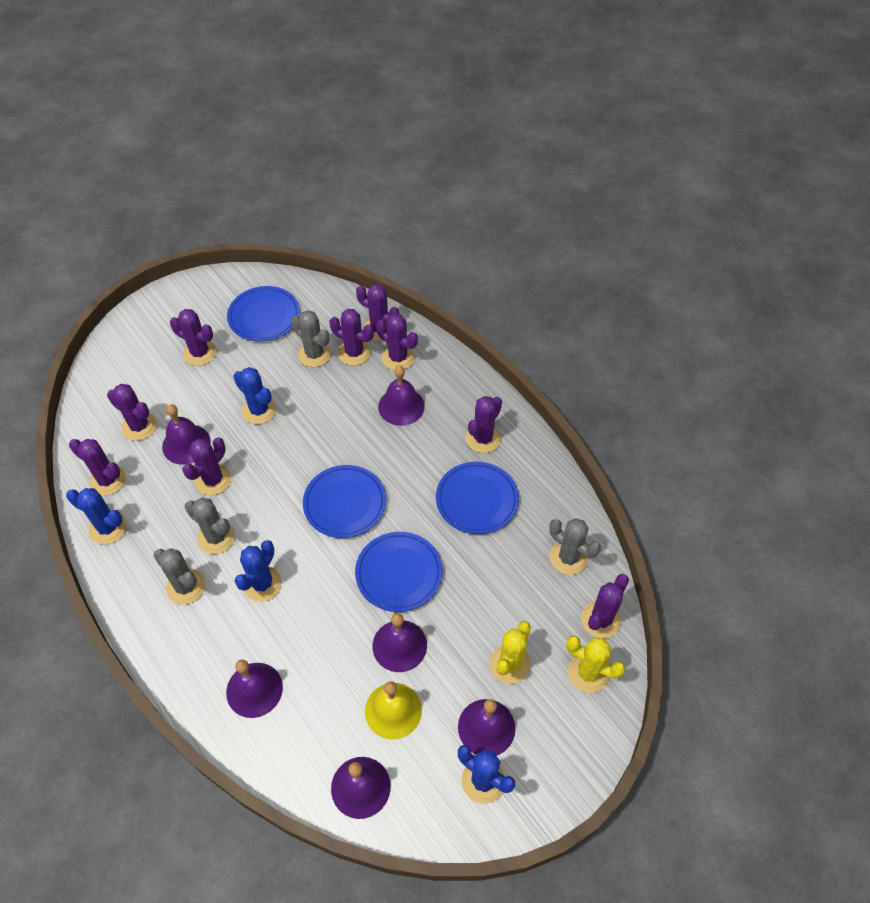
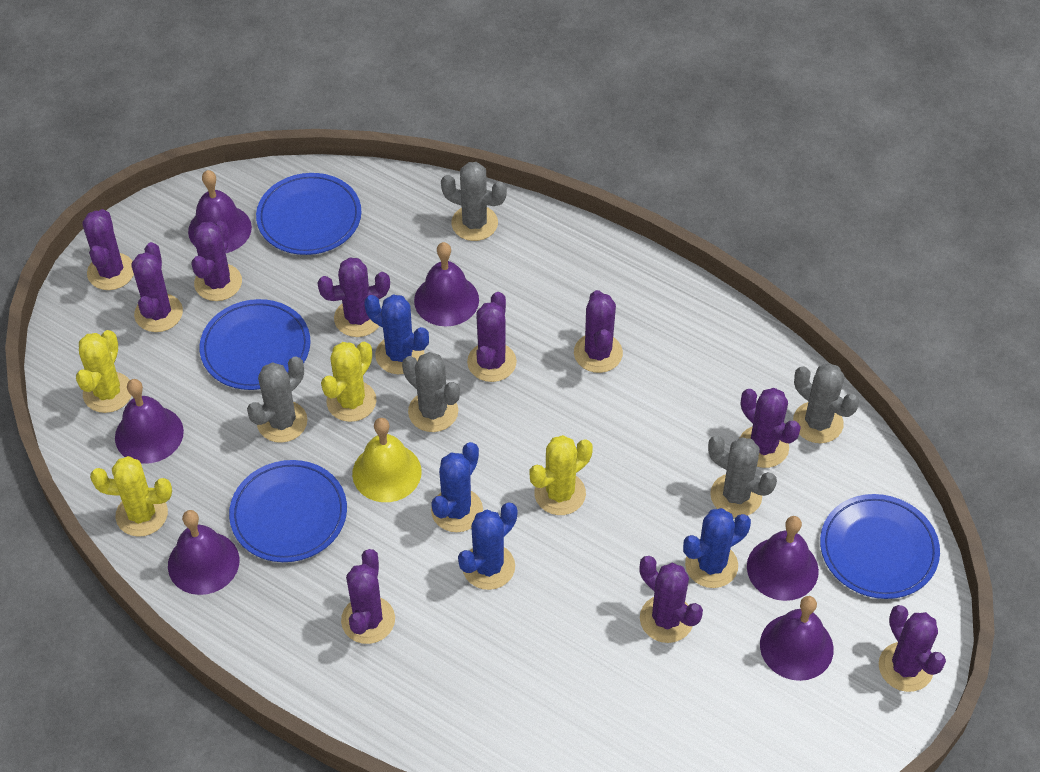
grey cactus: 4 -> 5
purple cactus: 9 -> 10
yellow cactus: 2 -> 4

